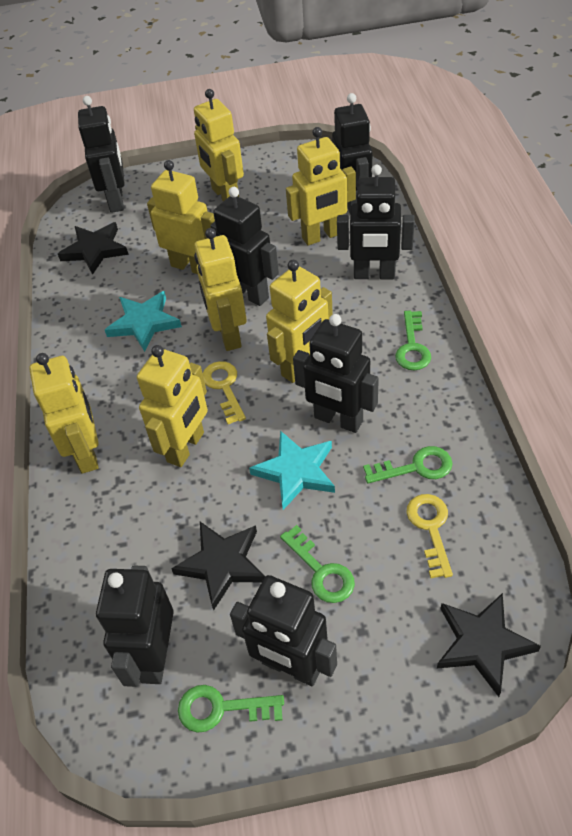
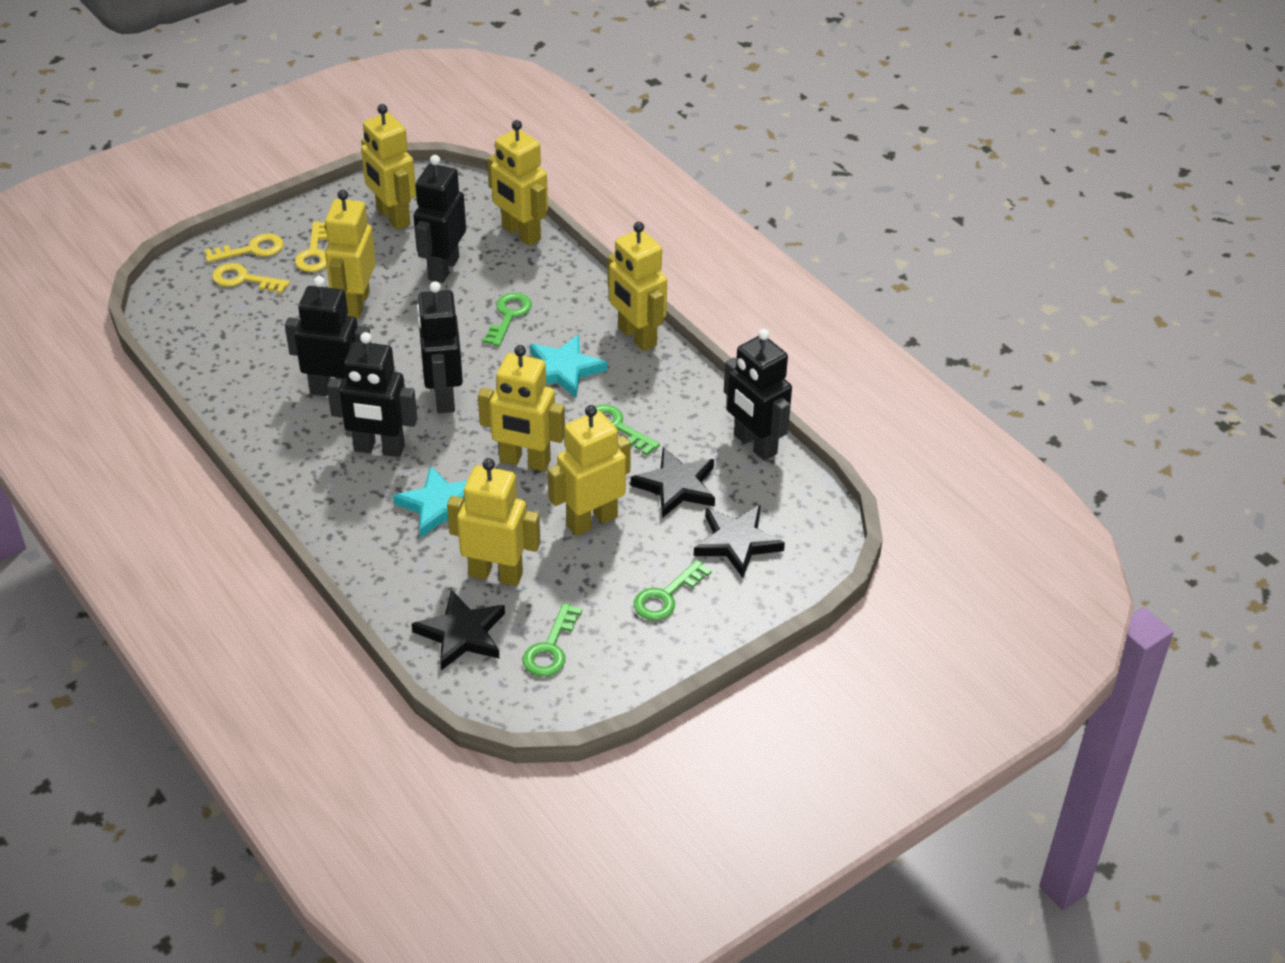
black robot: 7 -> 5
yellow key: 2 -> 3

